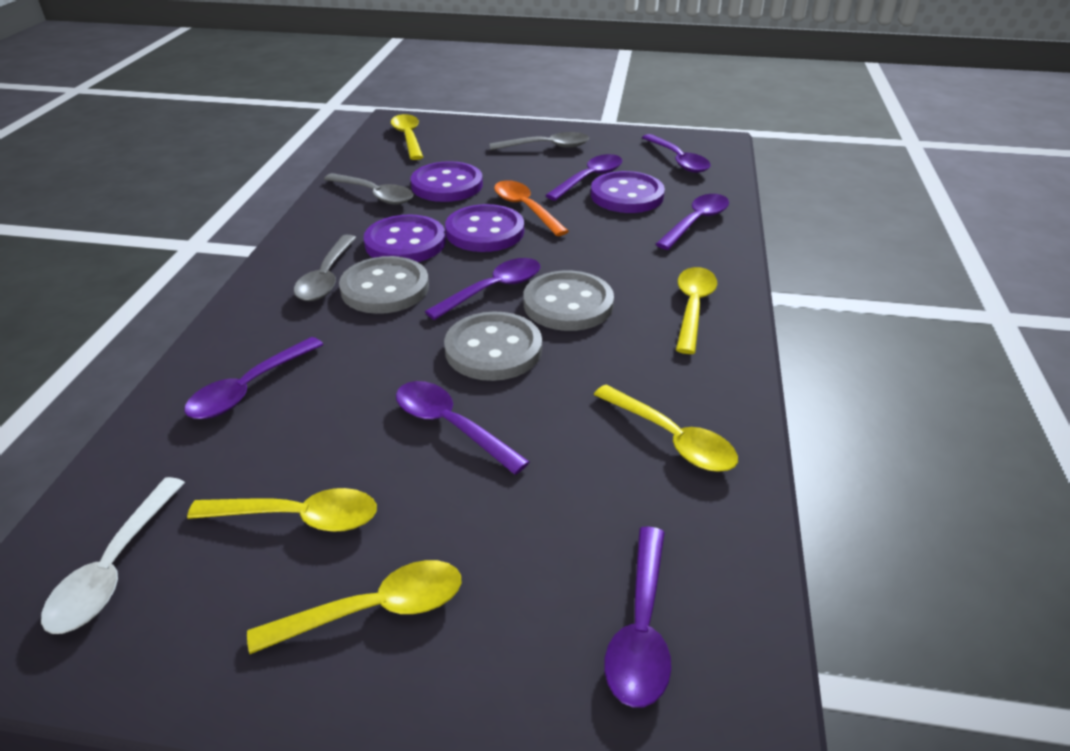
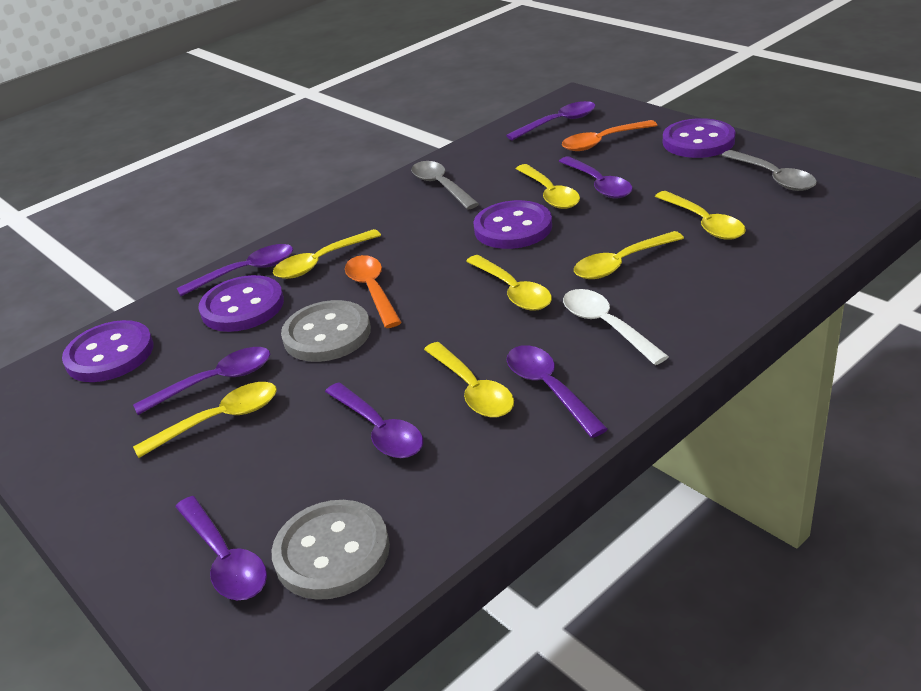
grey button: 3 -> 2
grey spoon: 3 -> 2
orange spoon: 1 -> 2
yellow spoon: 5 -> 7

